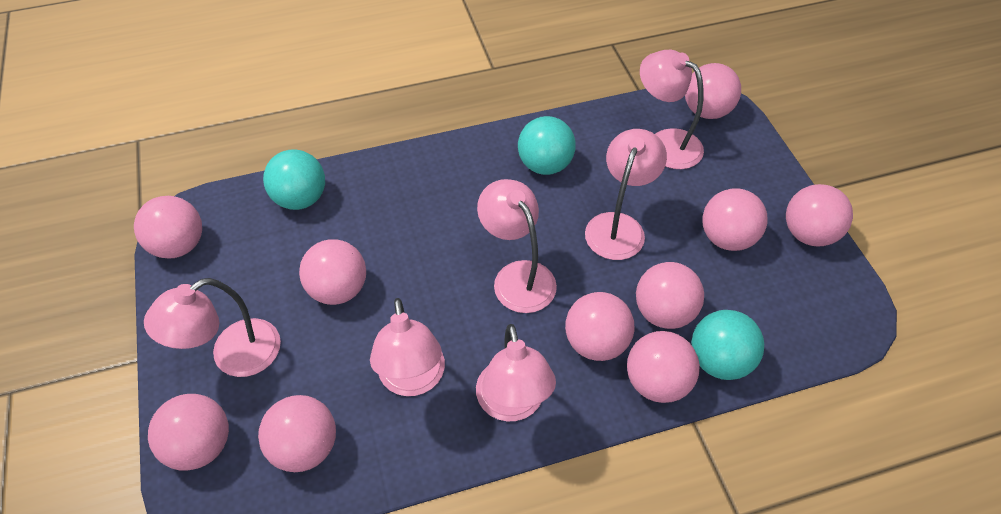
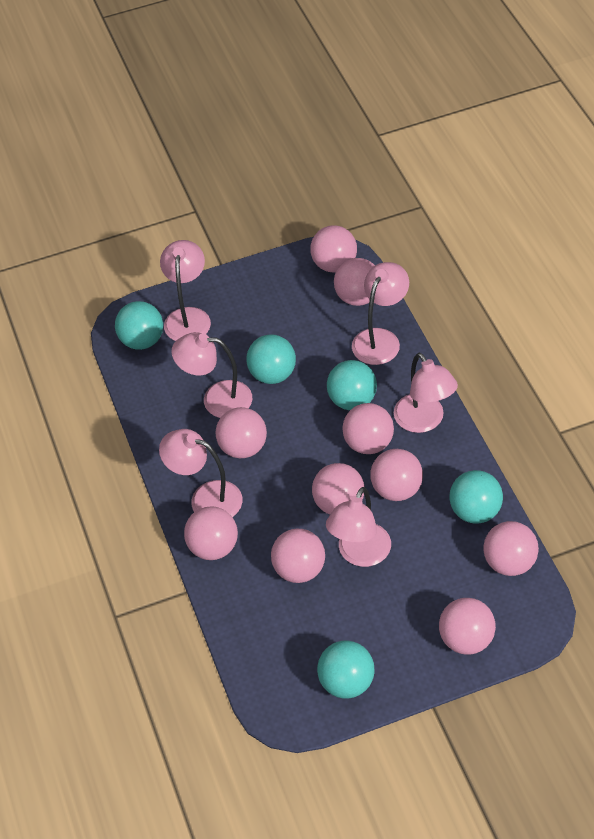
turquoise ball: 3 -> 5

